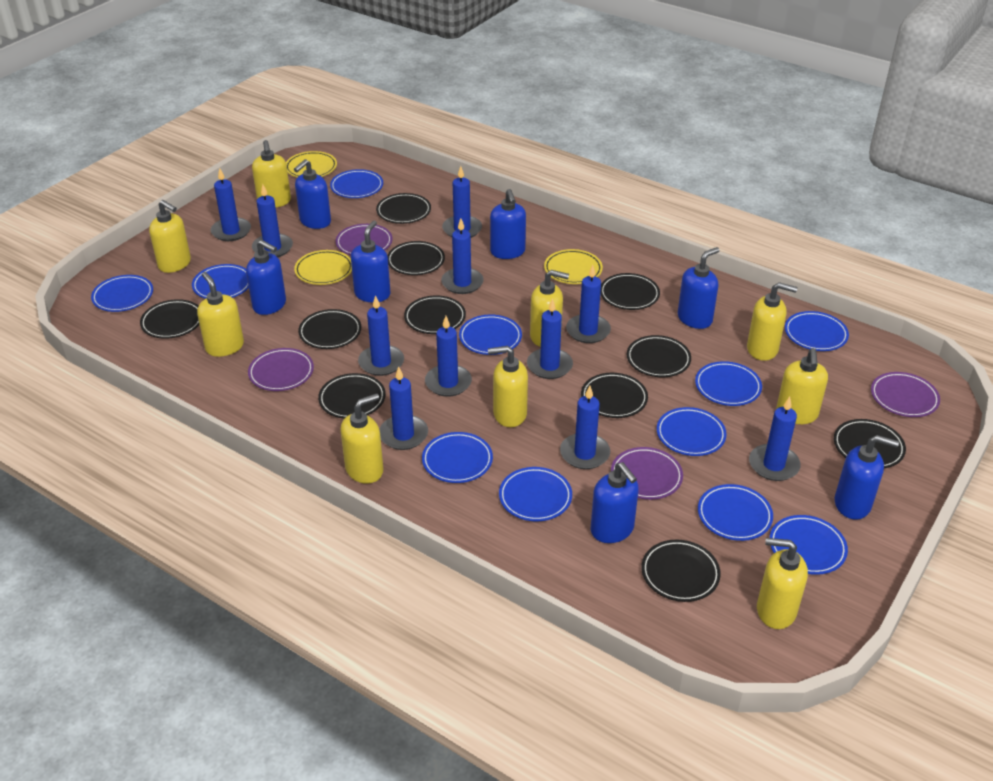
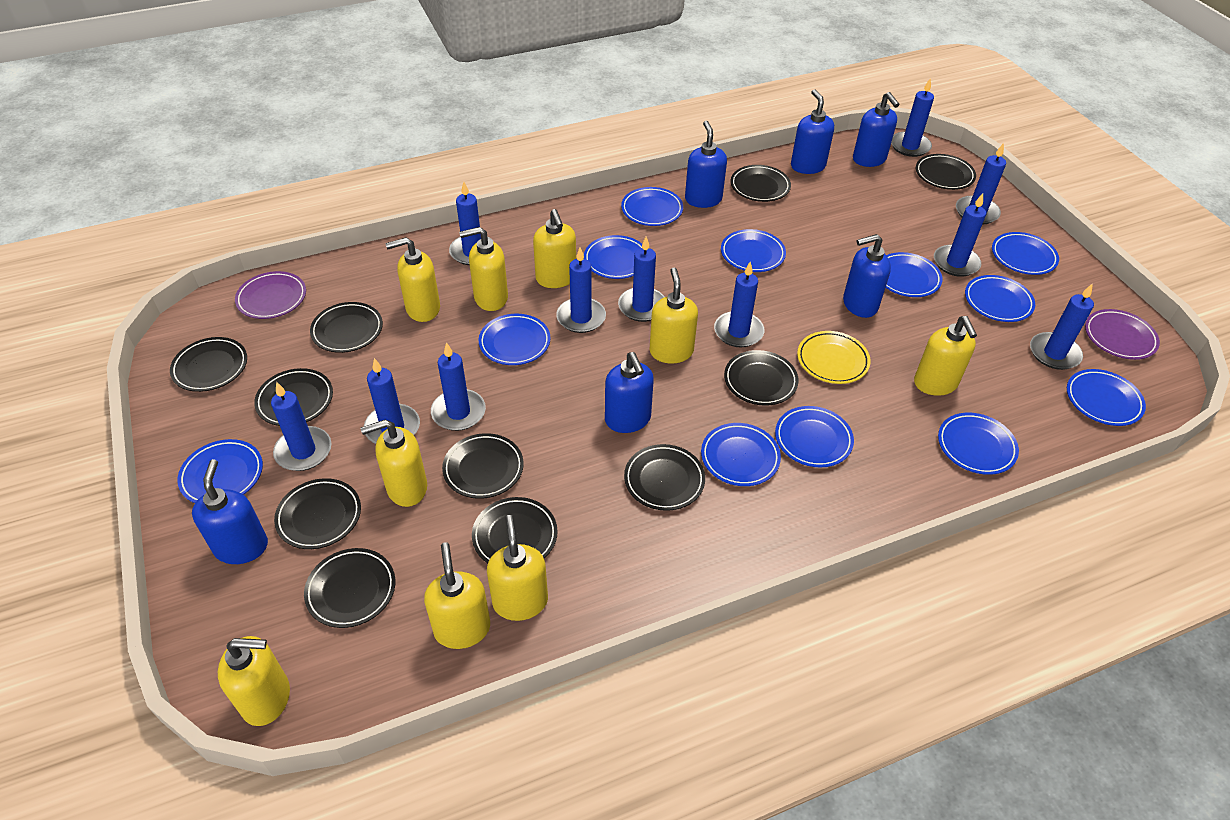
blue plate: 11 -> 12
blue soap dispenser: 7 -> 6
purple plate: 4 -> 2
yellow plate: 3 -> 1

